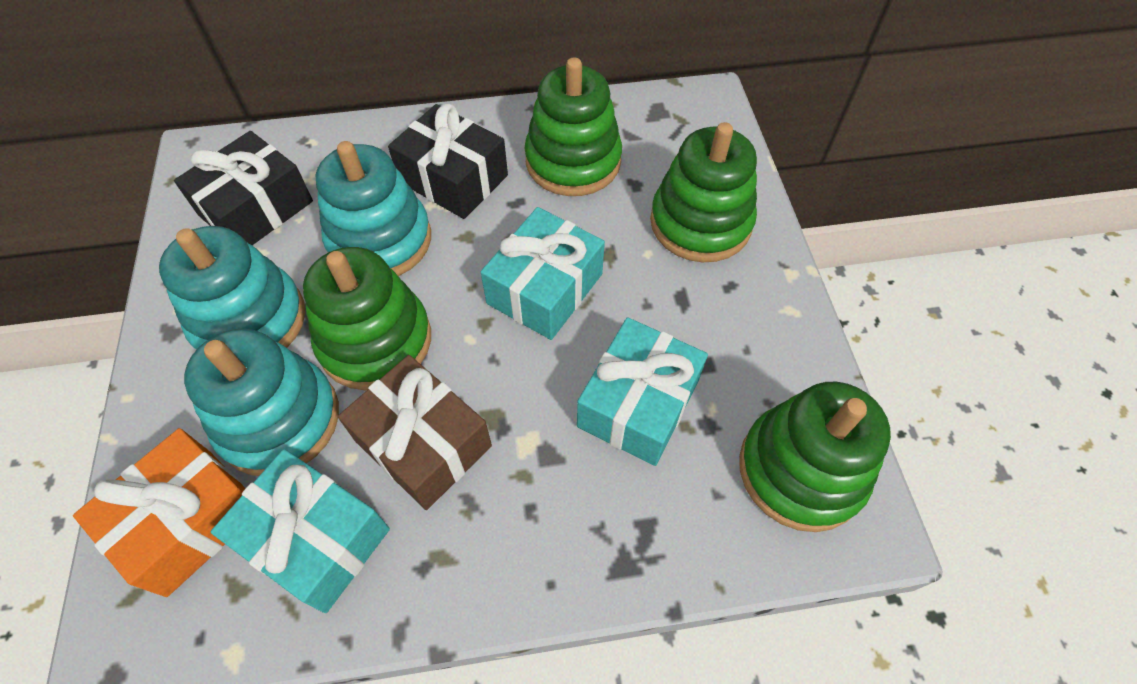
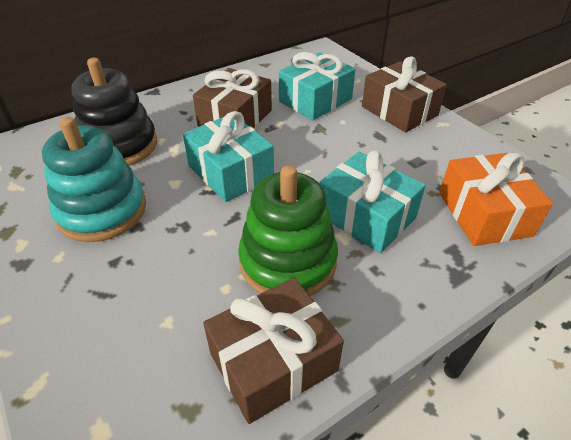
black gift: 2 -> 0
black stacking toy: 0 -> 1
brown gift: 1 -> 3
green stacking toy: 4 -> 1
turquoise stacking toy: 3 -> 1

